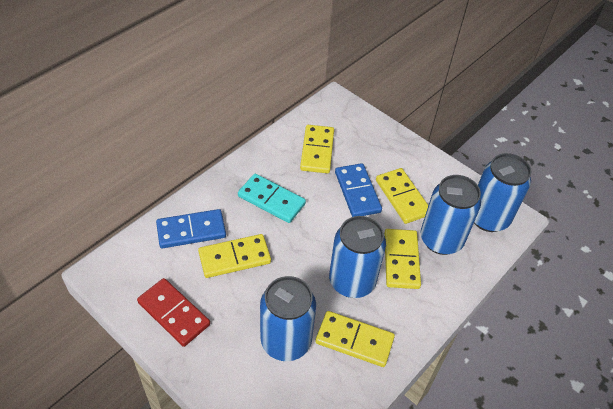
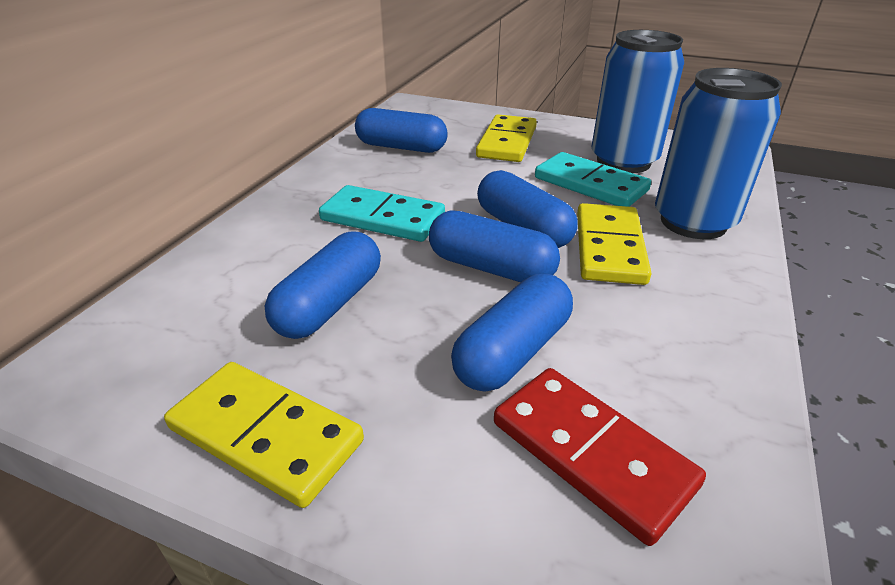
blue can: 4 -> 2
blue capsule: 0 -> 5
blue domino: 2 -> 0
turquoise domino: 1 -> 2
yellow domino: 5 -> 3

